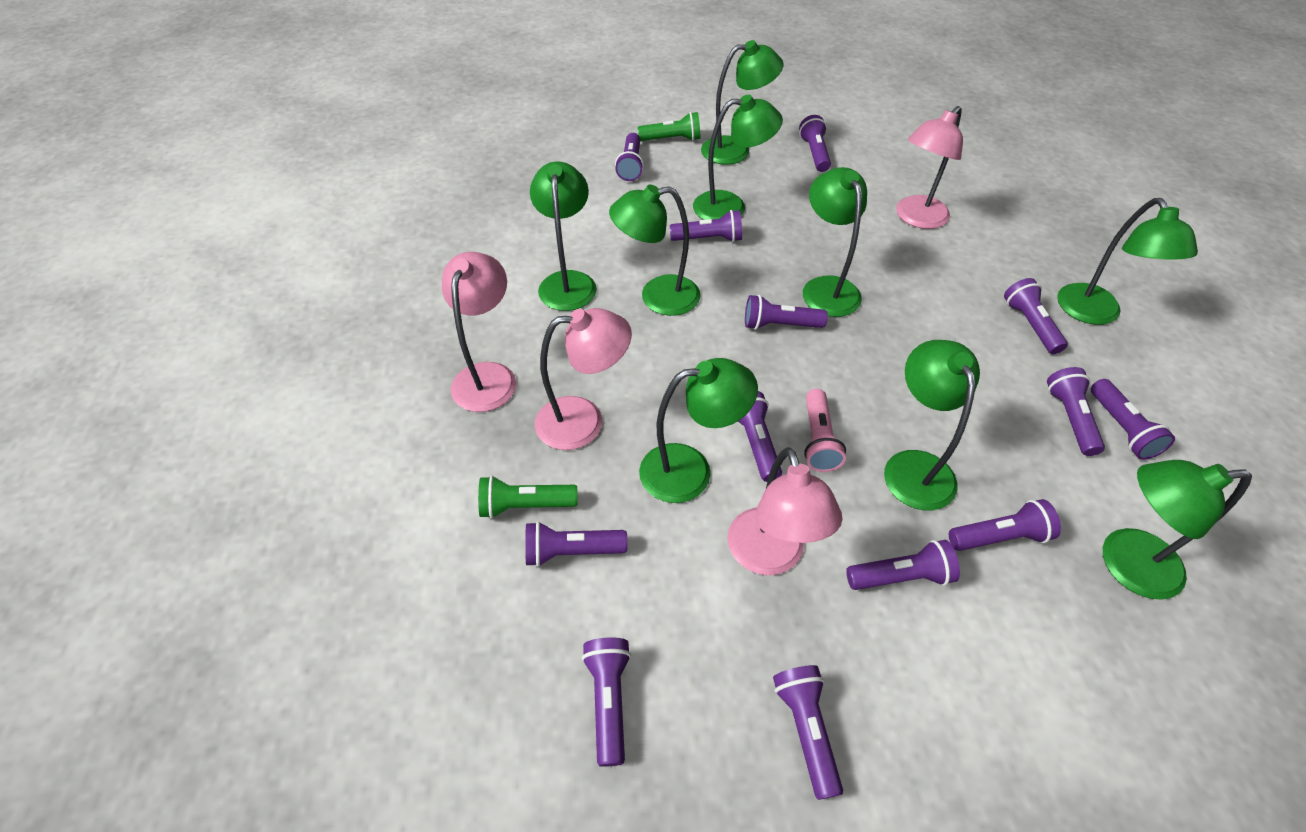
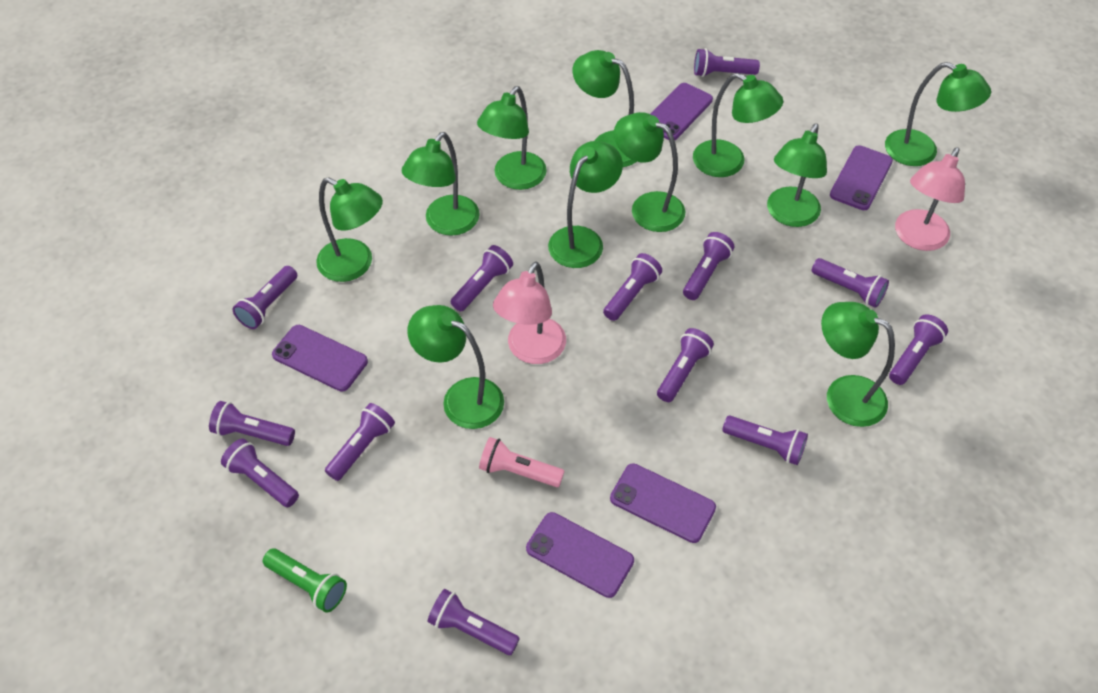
green flashlight: 2 -> 1
green lamp: 9 -> 11
pink lamp: 4 -> 2
purple phone: 0 -> 5

